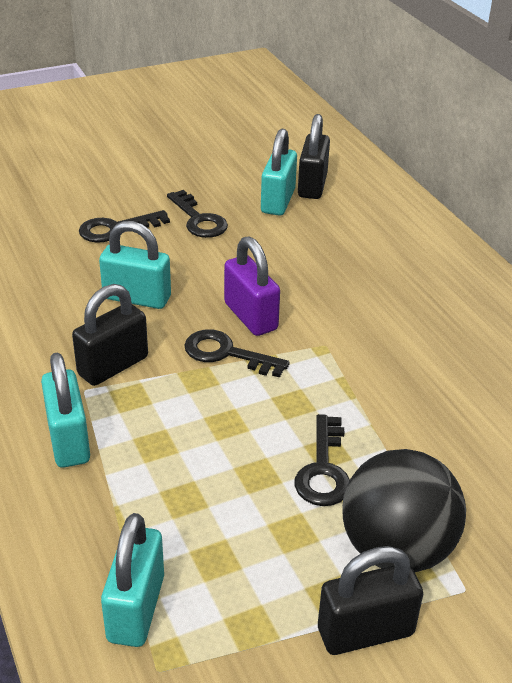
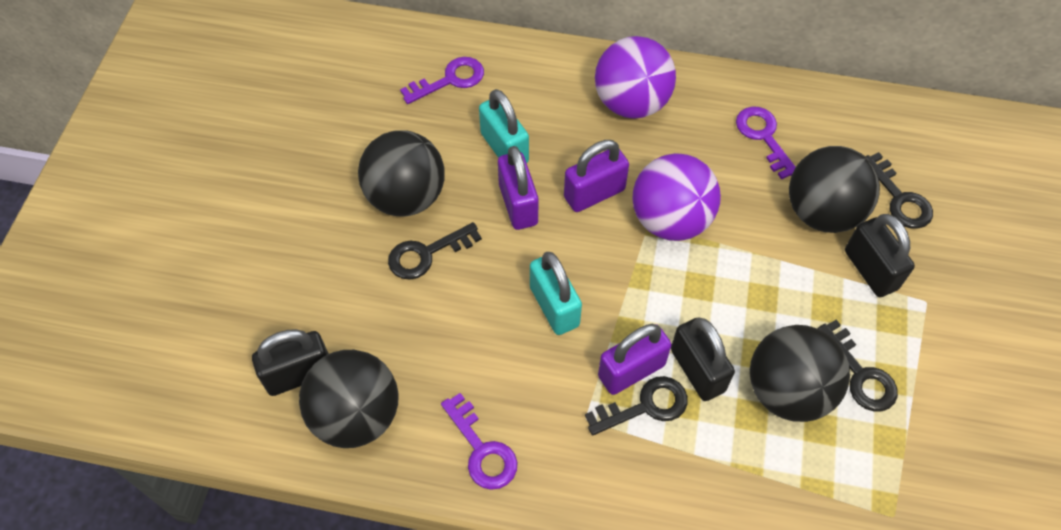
black ball: 1 -> 4
purple ball: 0 -> 2
purple key: 0 -> 3
purple padlock: 1 -> 3
turquoise padlock: 4 -> 2

